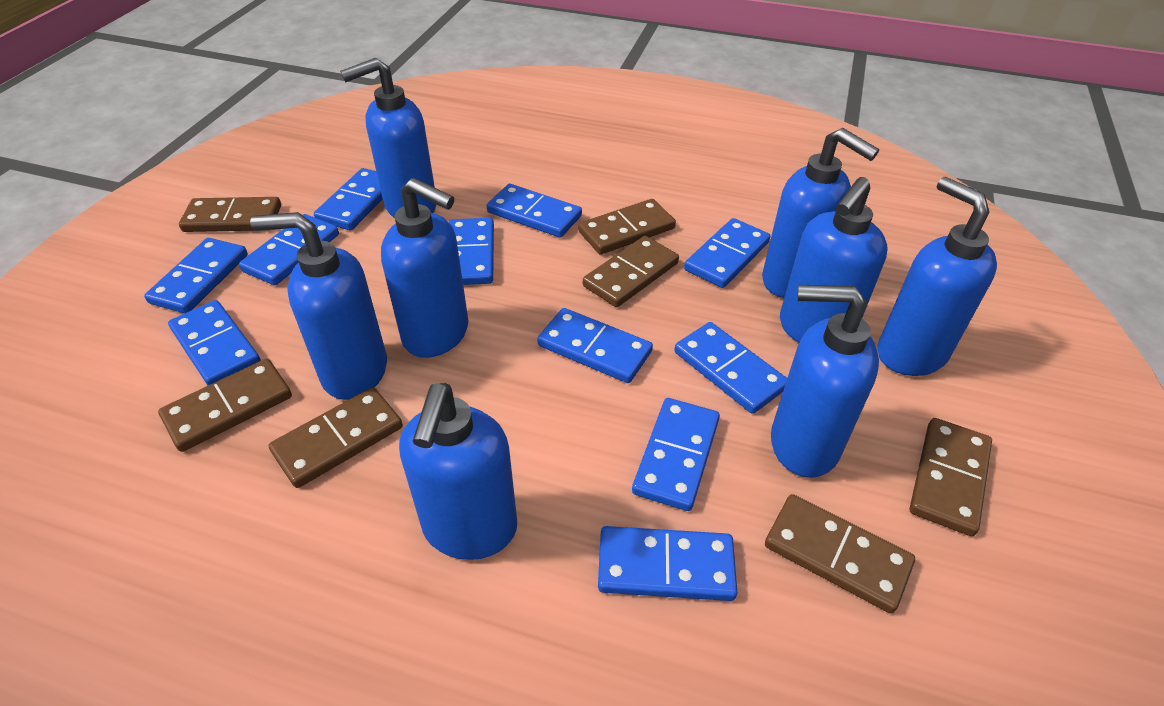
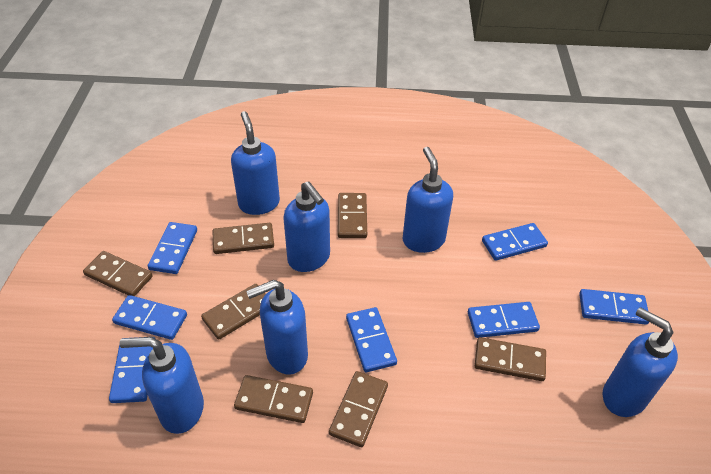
blue domino: 11 -> 7
blue soap dispenser: 8 -> 6

